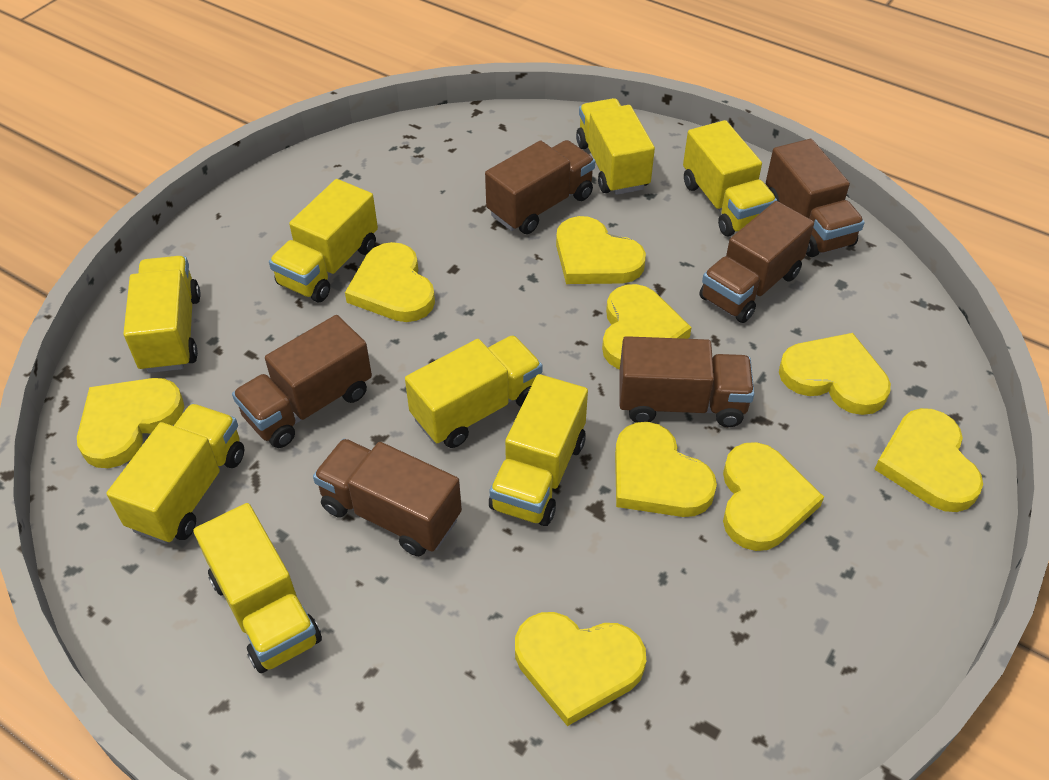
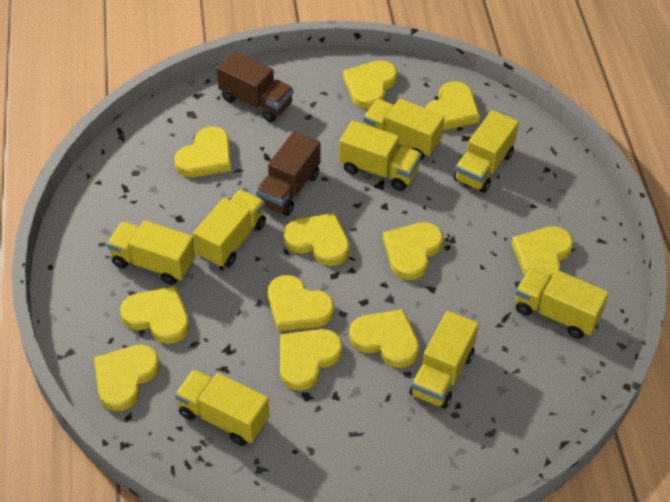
brown truck: 6 -> 2
yellow heart: 9 -> 11

